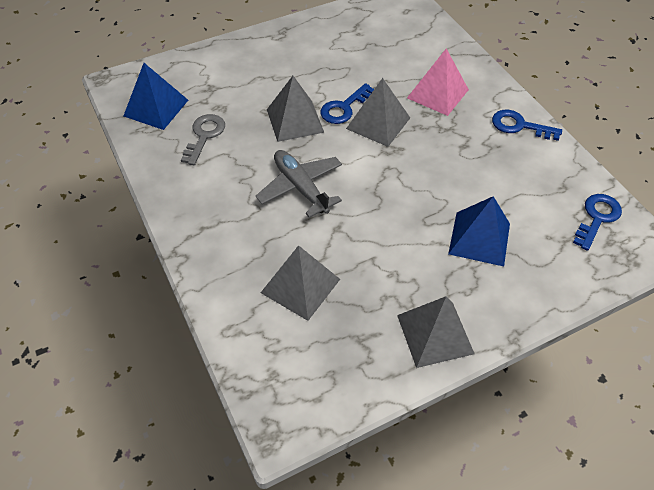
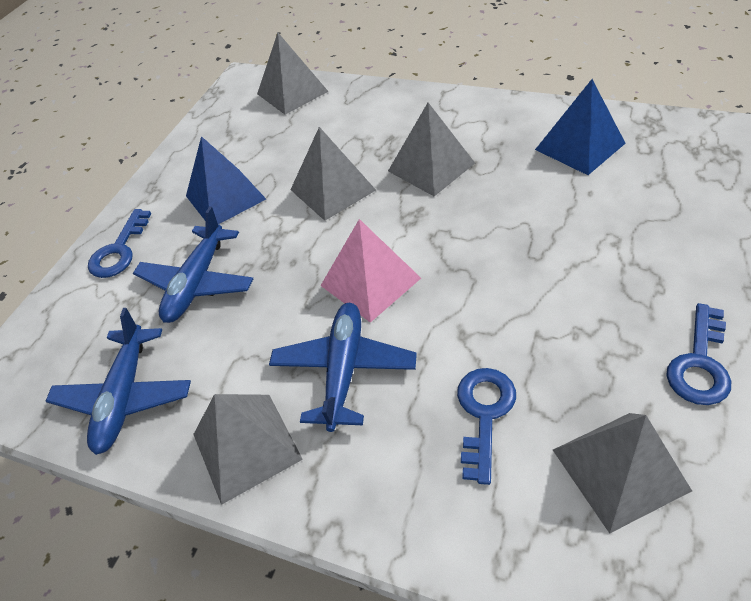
blue plane: 0 -> 3
grey key: 1 -> 0
grey plane: 1 -> 0
grey pyramid: 4 -> 5

